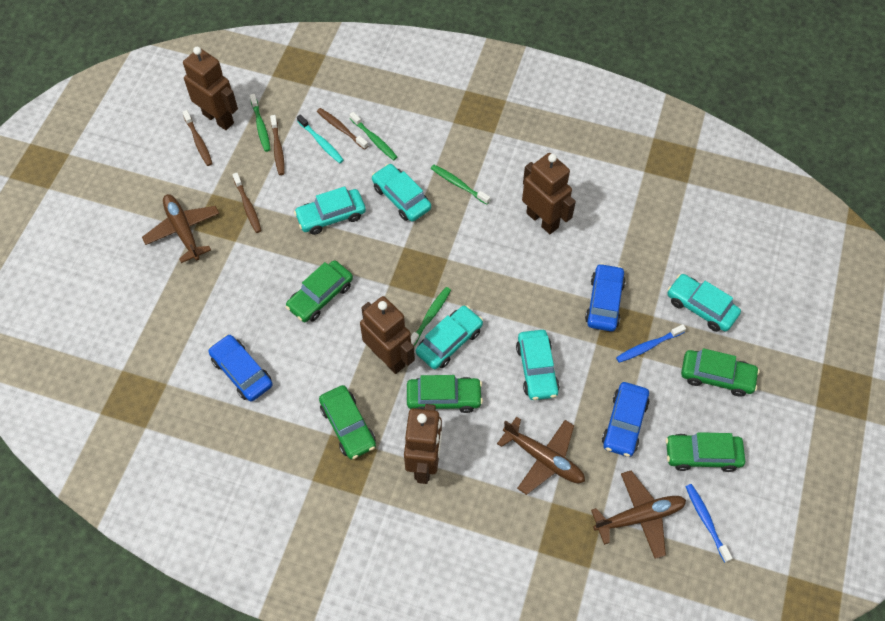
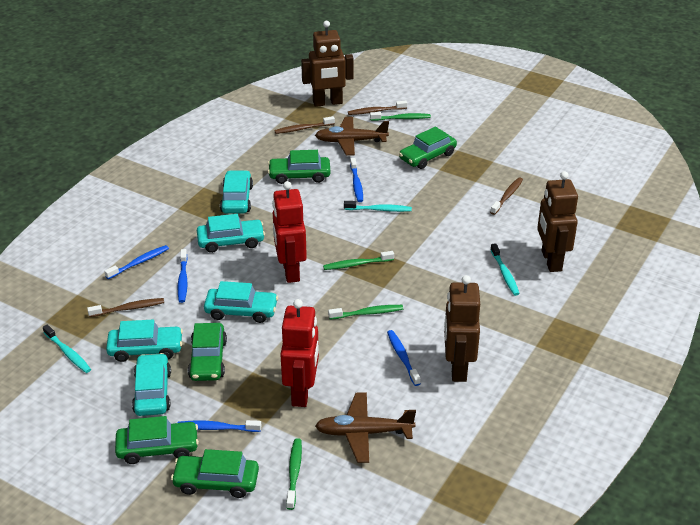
blue car: 3 -> 0
blue toothbrush: 2 -> 5
brown plane: 3 -> 2
brown robot: 4 -> 3
red robot: 0 -> 2
turquoise toothbrush: 1 -> 3

